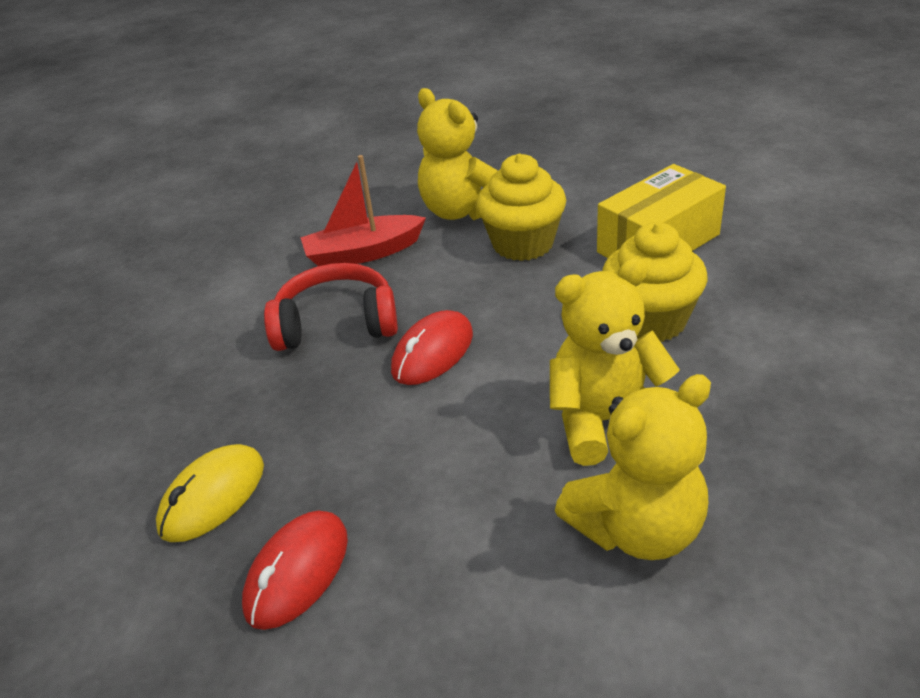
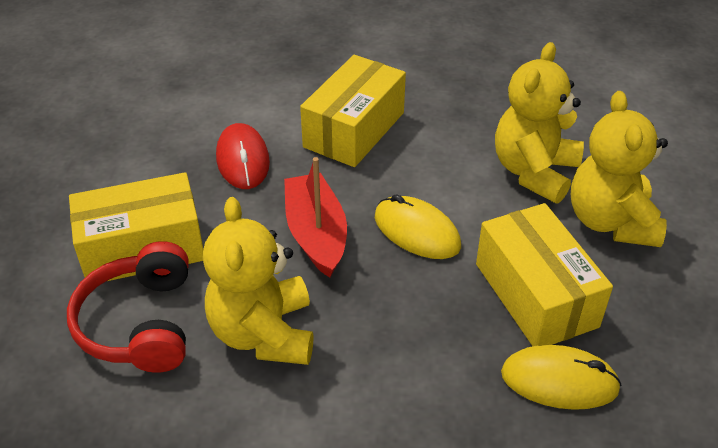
red mouse: 2 -> 1
yellow box: 1 -> 3
yellow cupcake: 2 -> 0
yellow mouse: 1 -> 2

